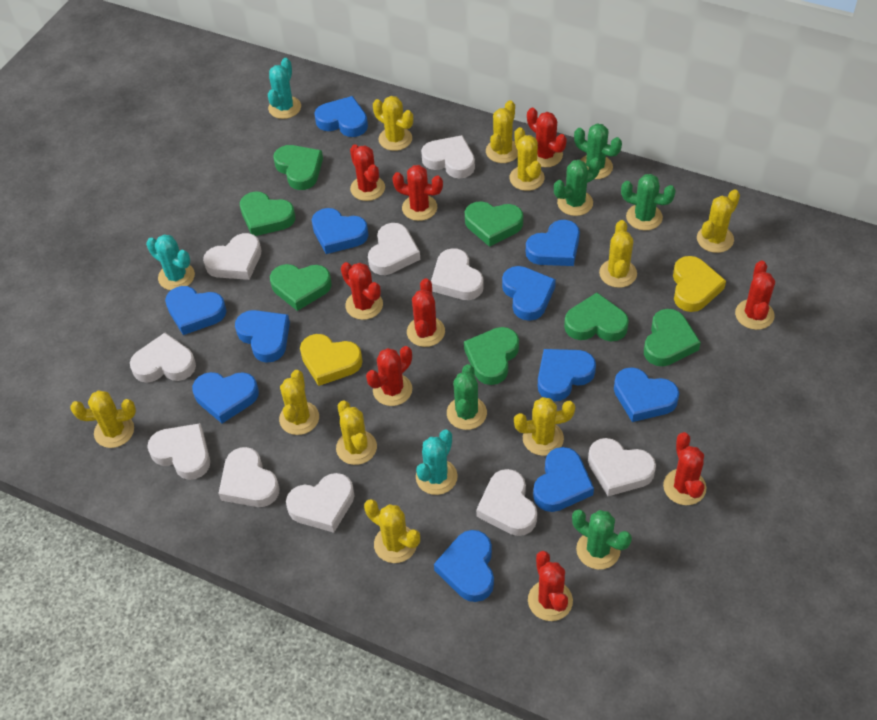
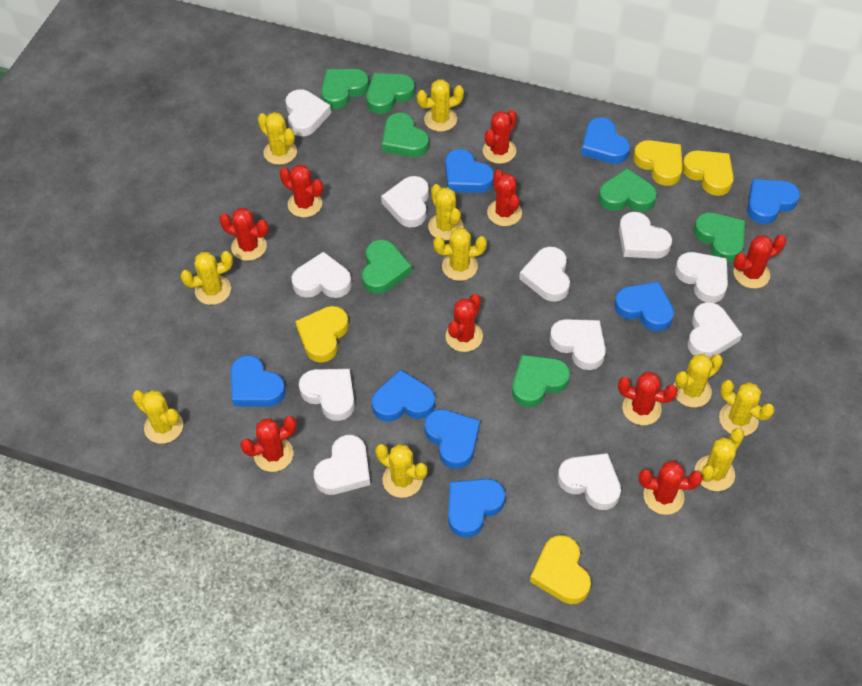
blue heart: 11 -> 8
green cactus: 5 -> 0
turquoise cactus: 3 -> 0
white heart: 10 -> 11
yellow heart: 2 -> 4

